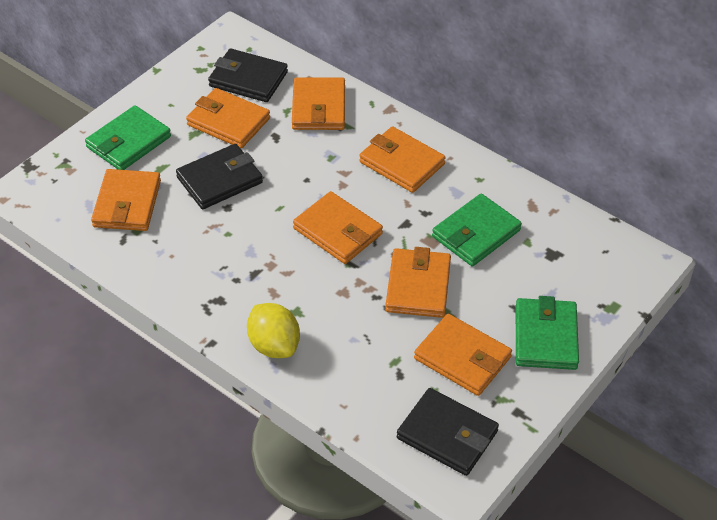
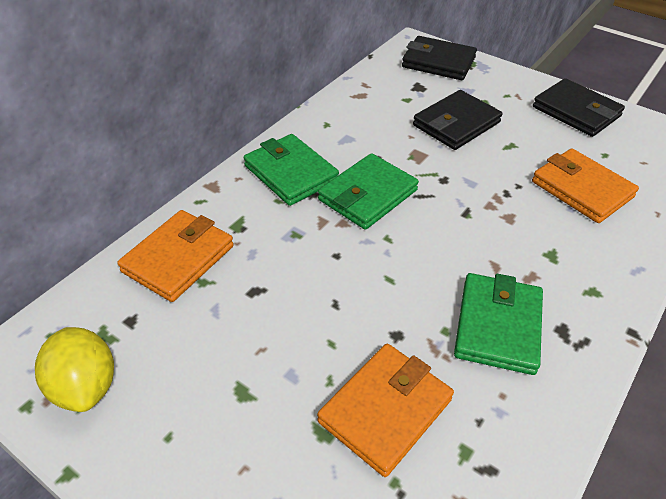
orange wallet: 7 -> 3

